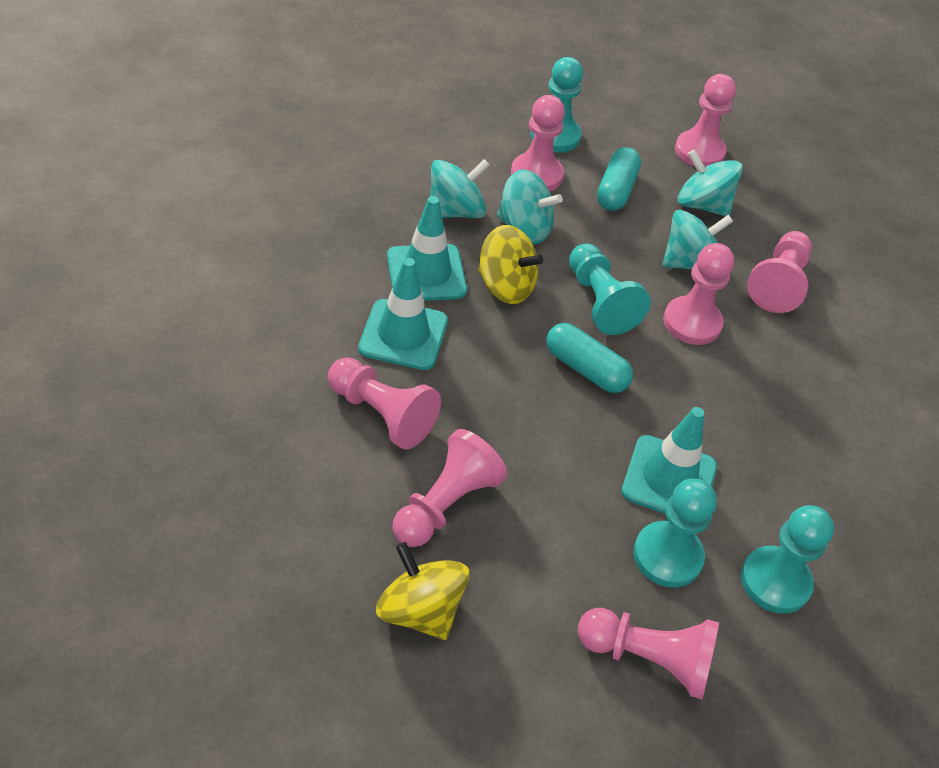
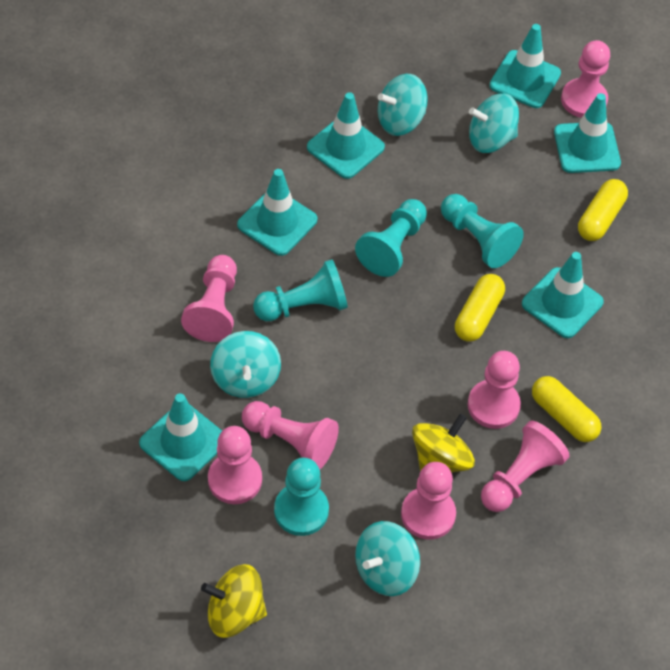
turquoise capsule: 2 -> 0
turquoise traffic cone: 3 -> 6
yellow capsule: 0 -> 3

